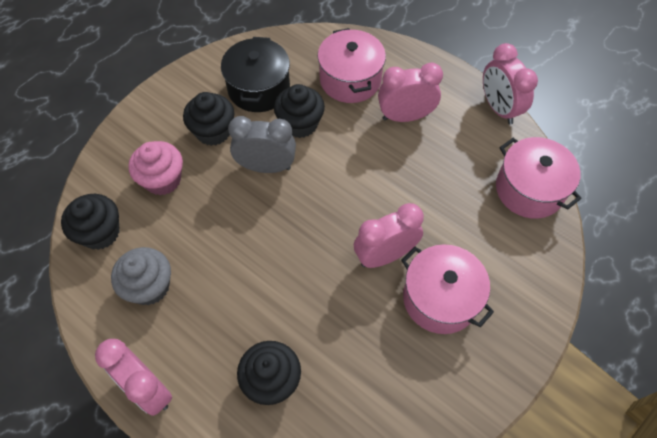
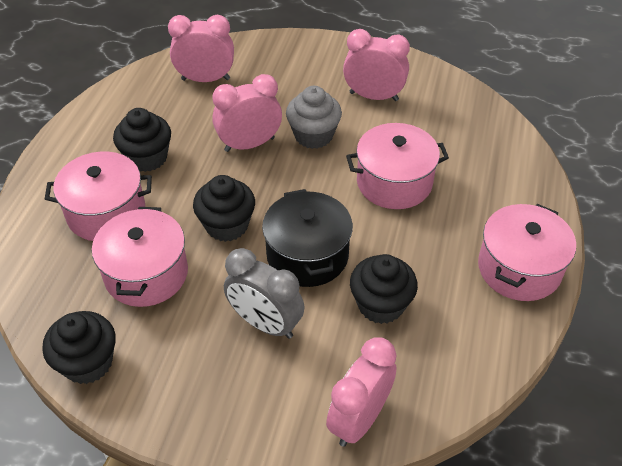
pink cupcake: 1 -> 0
pink pot: 3 -> 4

